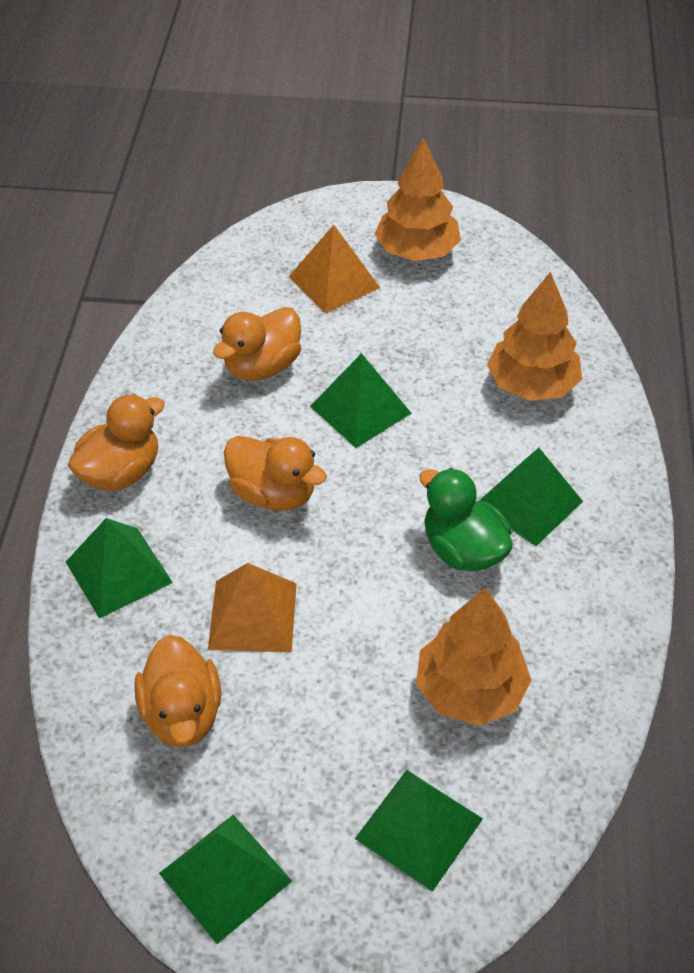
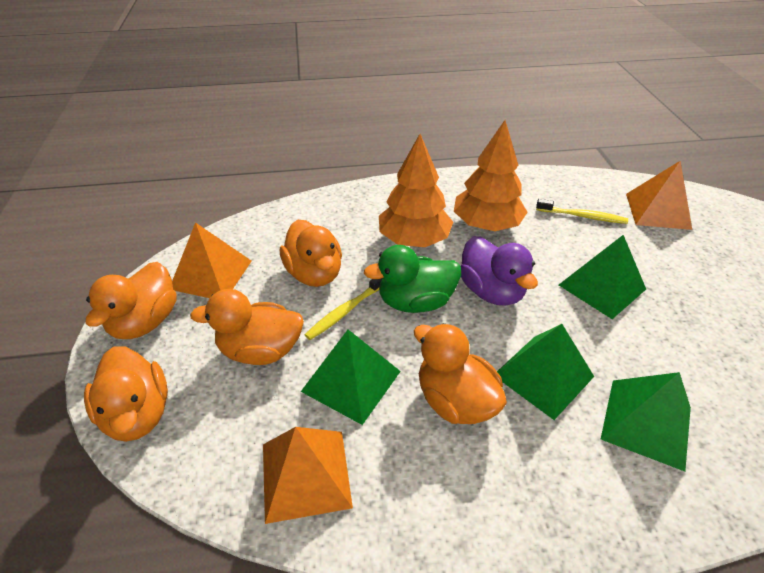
green pyramid: 5 -> 4
orange duck: 4 -> 5
orange pyramid: 2 -> 3
orange tree: 3 -> 2
purple duck: 0 -> 1
yellow toothbrush: 0 -> 2

